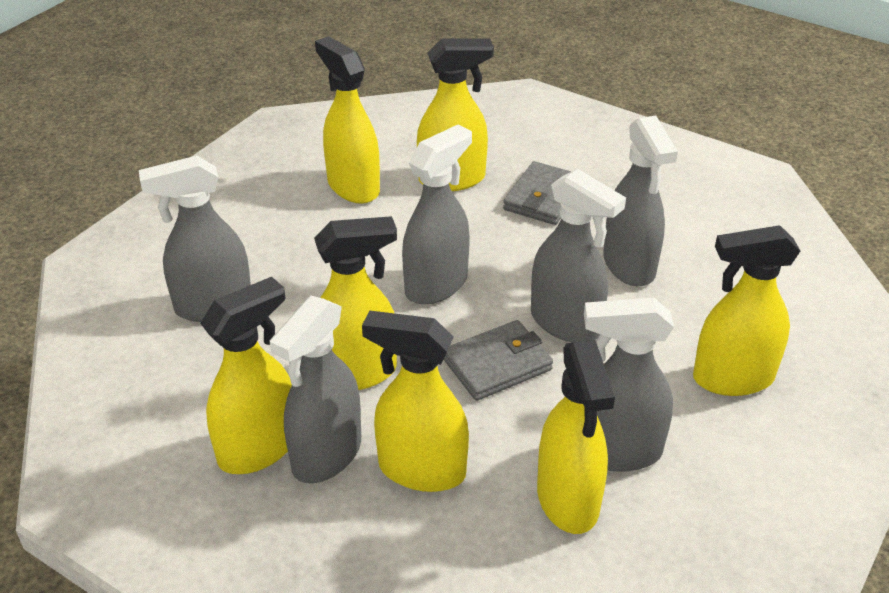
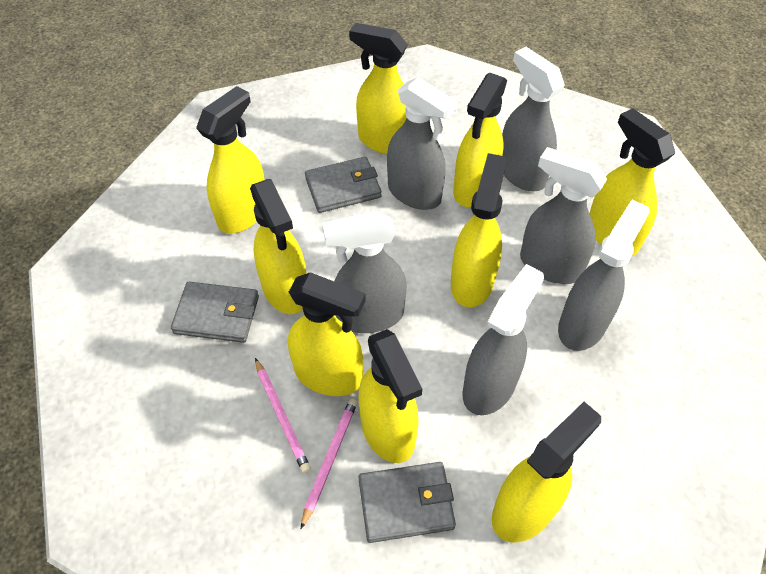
grey wallet: 2 -> 3
pink pencil: 0 -> 2
yellow spray bottle: 7 -> 9

